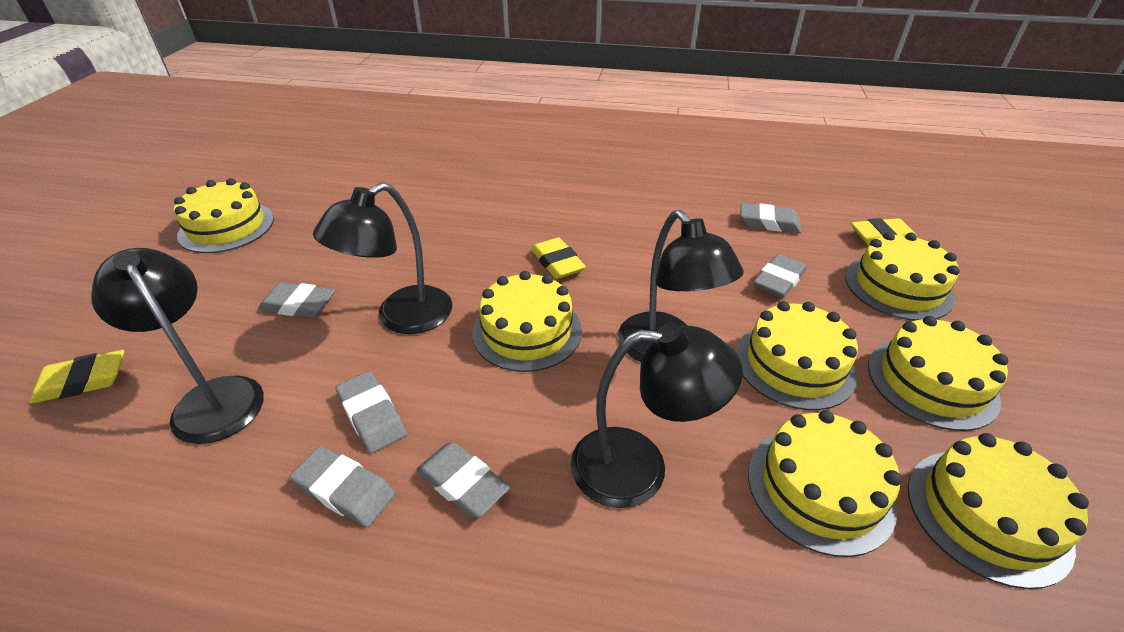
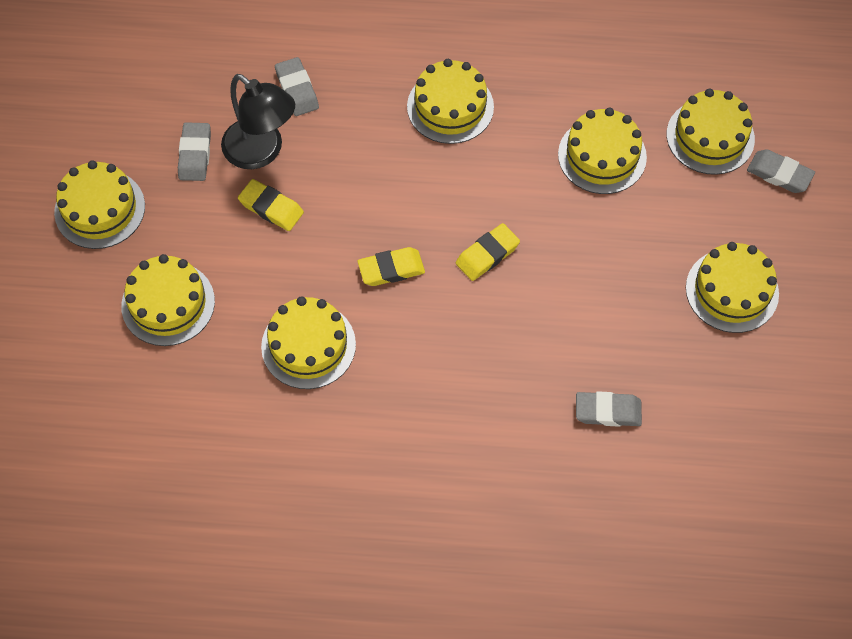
black lamp: 4 -> 1
grey eraser: 6 -> 4

